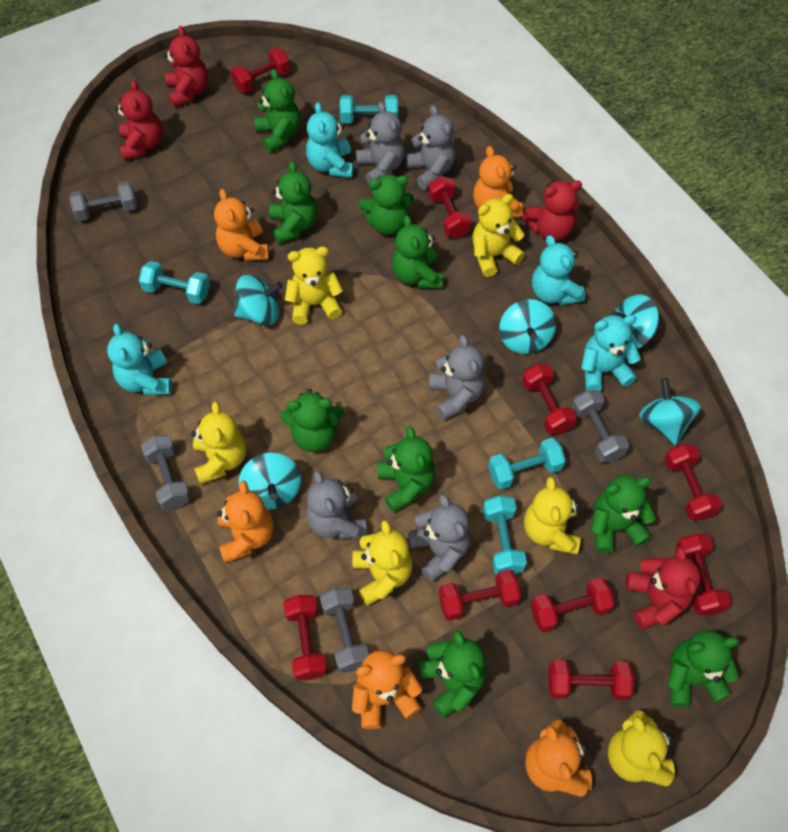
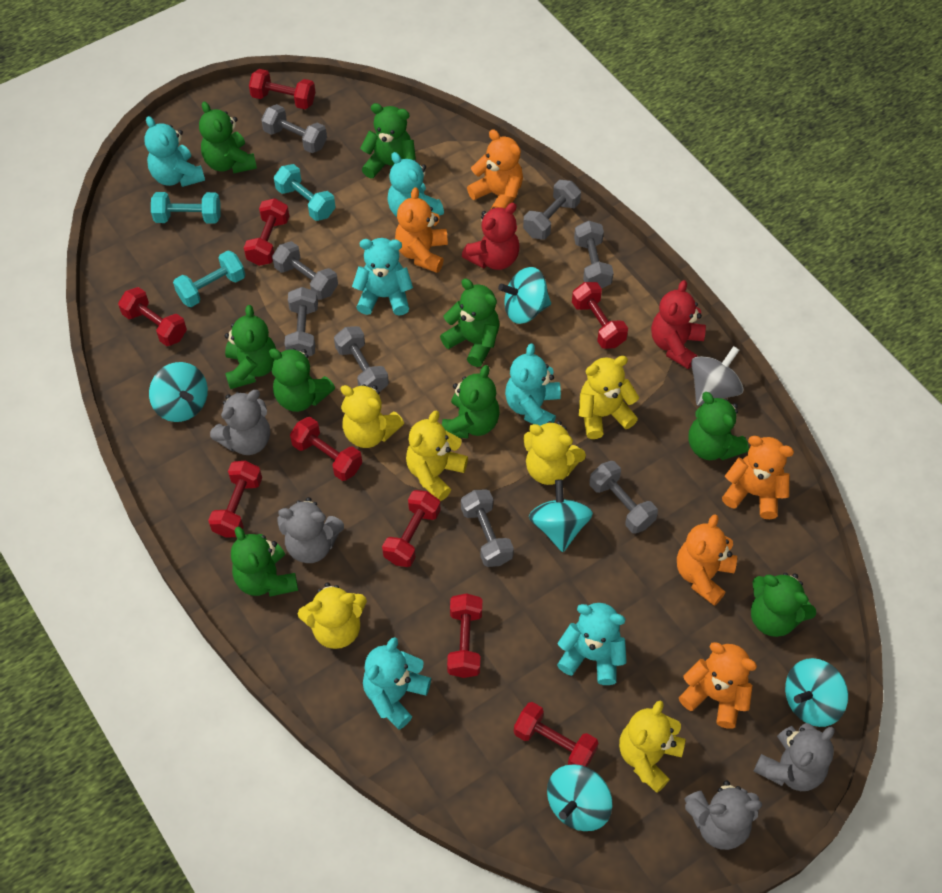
grey dumbbell: 4 -> 8
grey spinning top: 0 -> 1
grey teddy bear: 5 -> 4
red teddy bear: 4 -> 2
turquoise dumbbell: 4 -> 3
turquoise teddy bear: 4 -> 6

